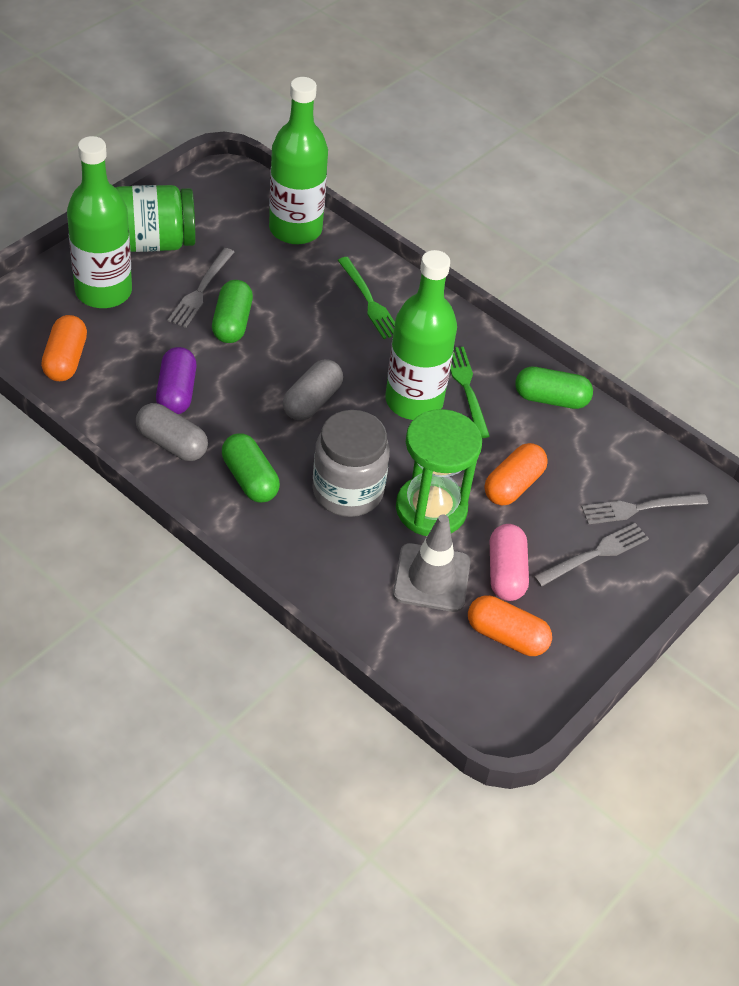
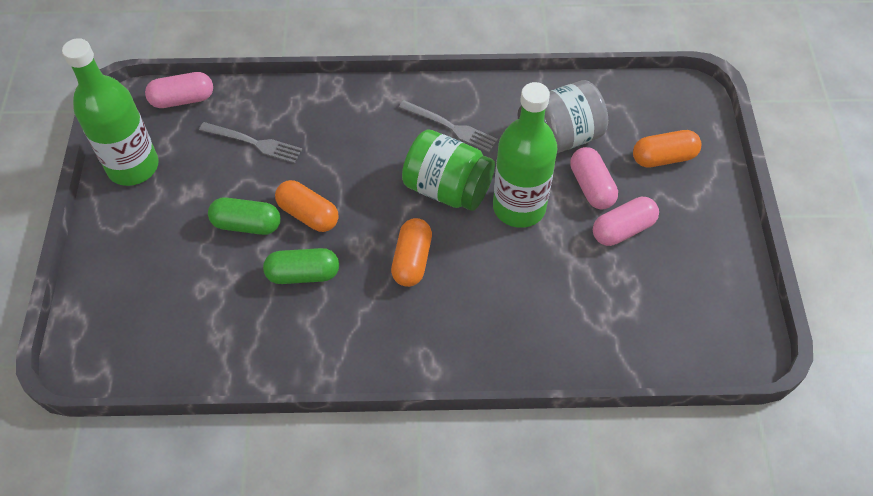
green bottle: 3 -> 2
green capsule: 3 -> 2
green fork: 2 -> 0
green hourglass: 1 -> 0
grey capsule: 2 -> 0
grey fork: 3 -> 2
grey traffic cone: 1 -> 0
pink capsule: 1 -> 3
purple capsule: 1 -> 0

